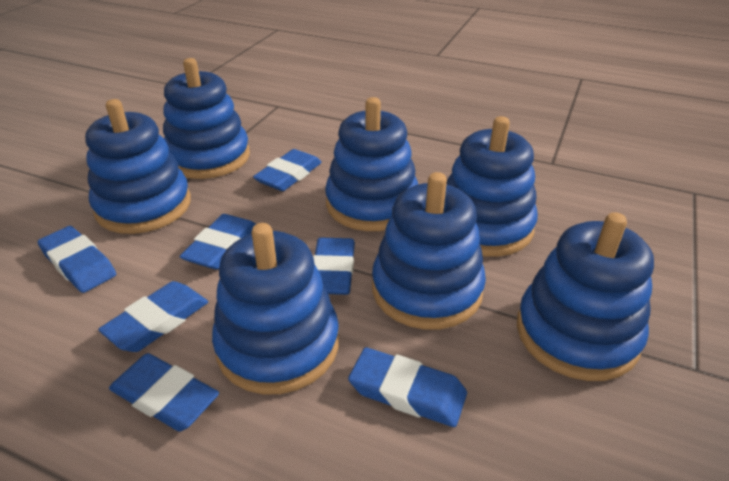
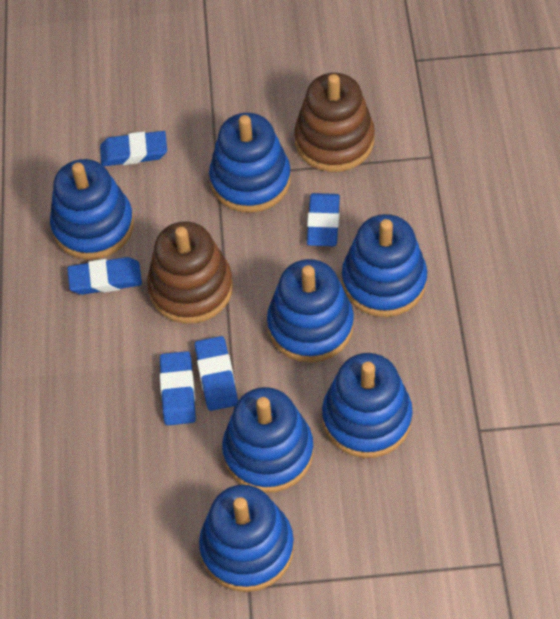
blue eraser: 7 -> 5
brown stacking toy: 0 -> 2

